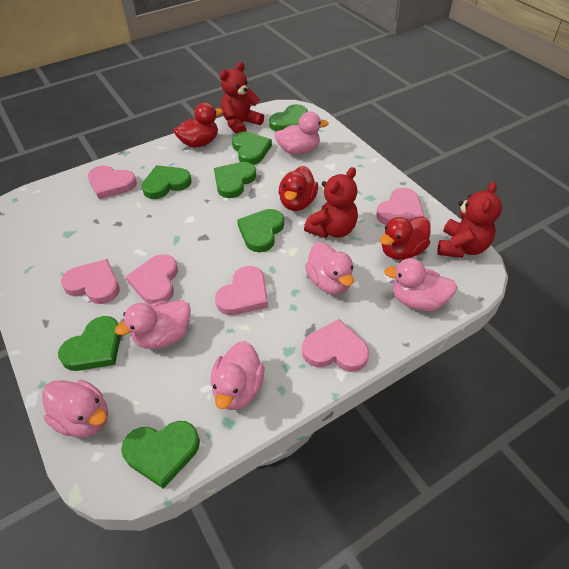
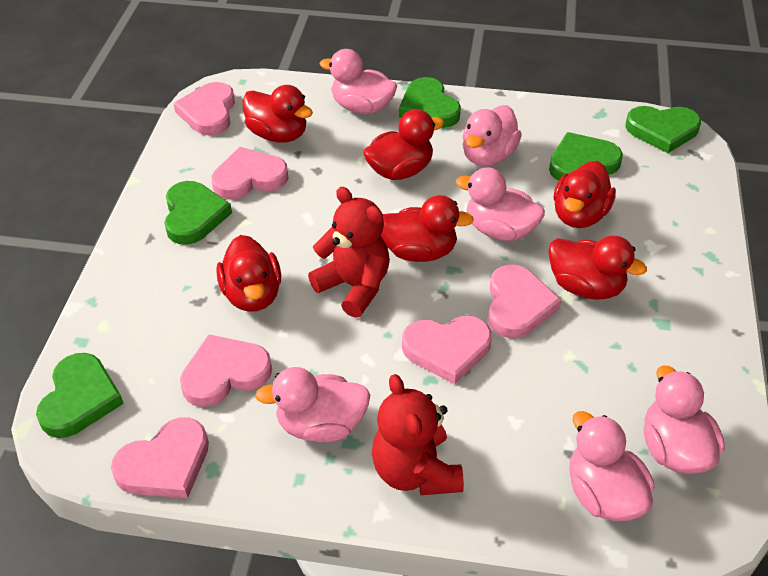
green heart: 7 -> 5
red duck: 3 -> 6
red teddy bear: 3 -> 2

